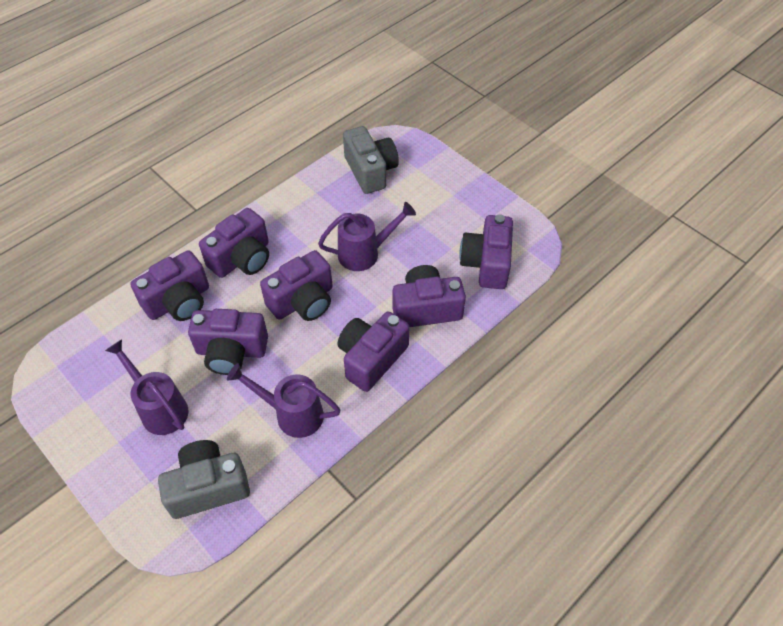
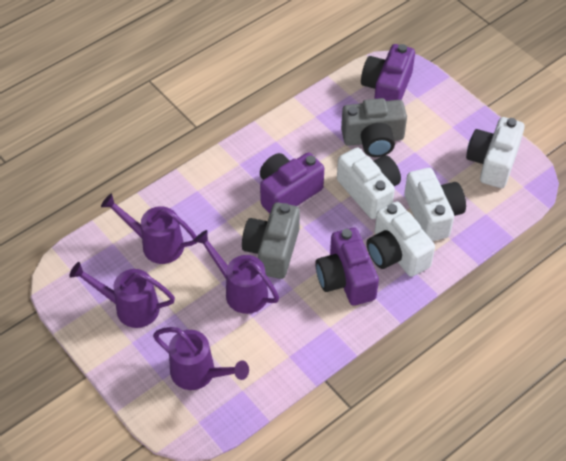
purple camera: 7 -> 3
purple watering can: 3 -> 4
white camera: 0 -> 4

